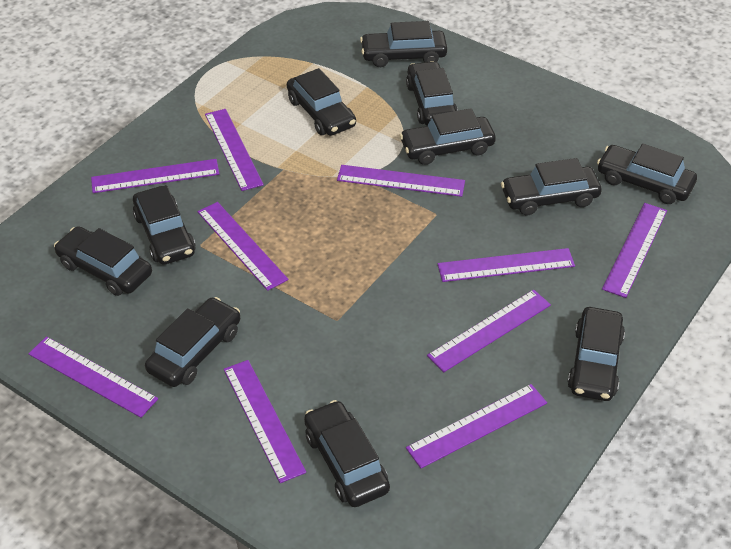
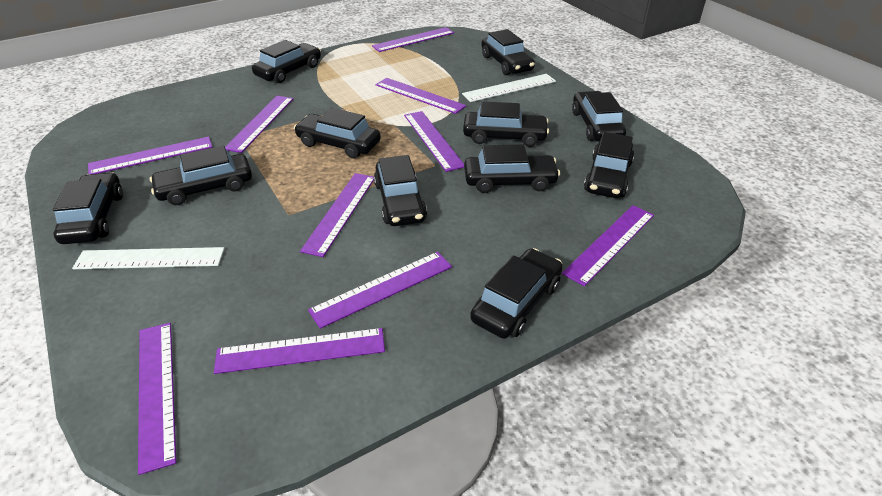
white ruler: 0 -> 2

